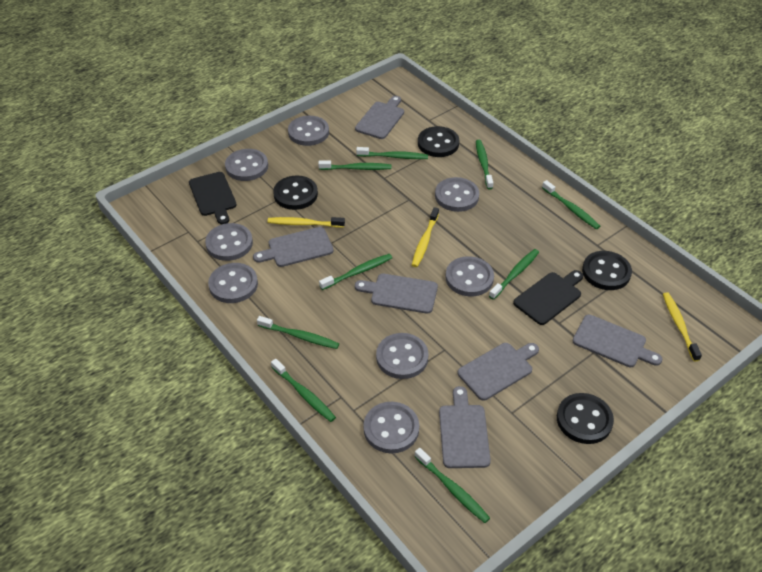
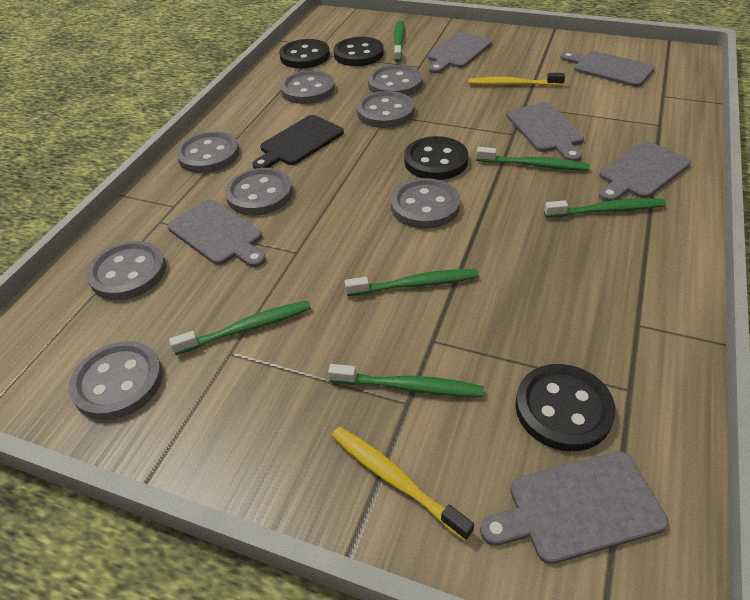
black cutting board: 2 -> 1
green toothbrush: 9 -> 6
yellow toothbrush: 3 -> 2

